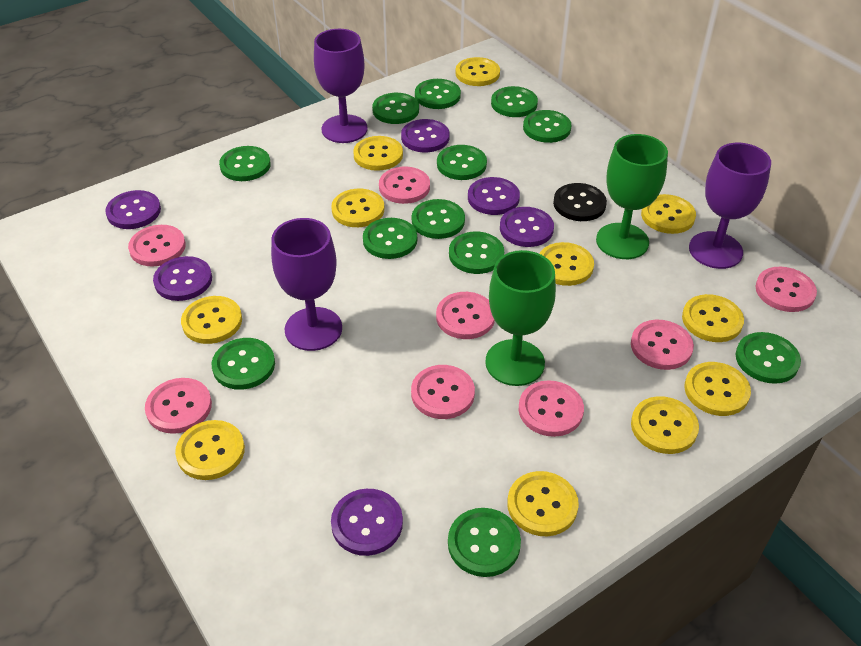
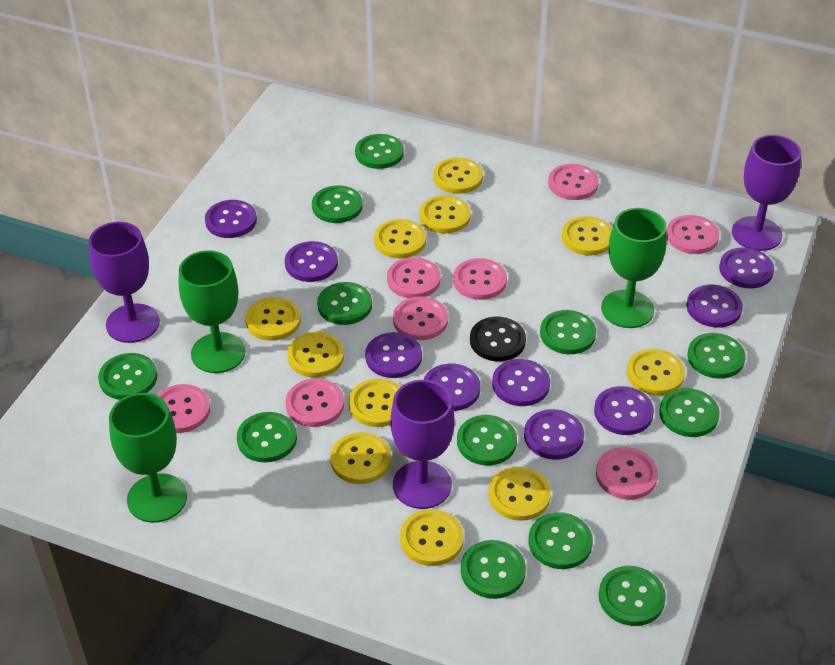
green goblet: 2 -> 3
purple button: 6 -> 9

